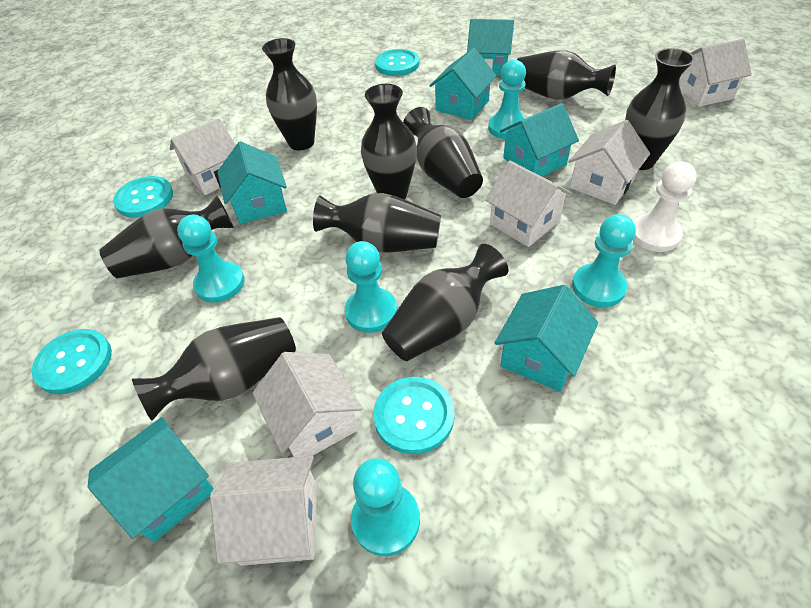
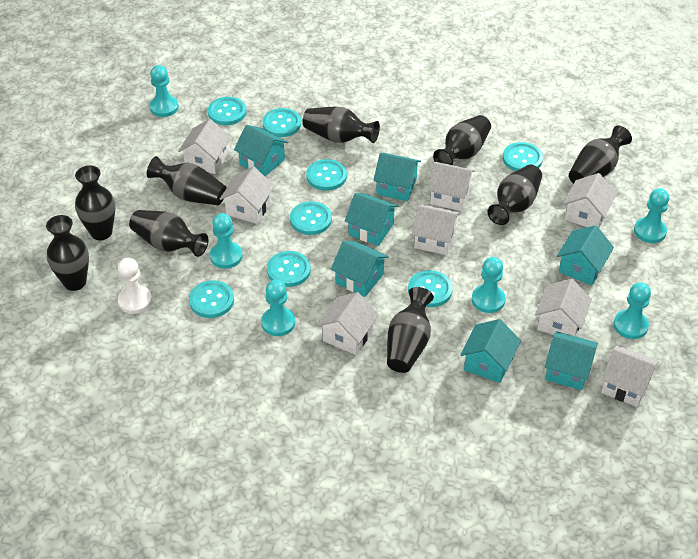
turquoise button: 4 -> 8
turquoise house: 6 -> 7
turquoise pawn: 5 -> 6
white house: 6 -> 8

